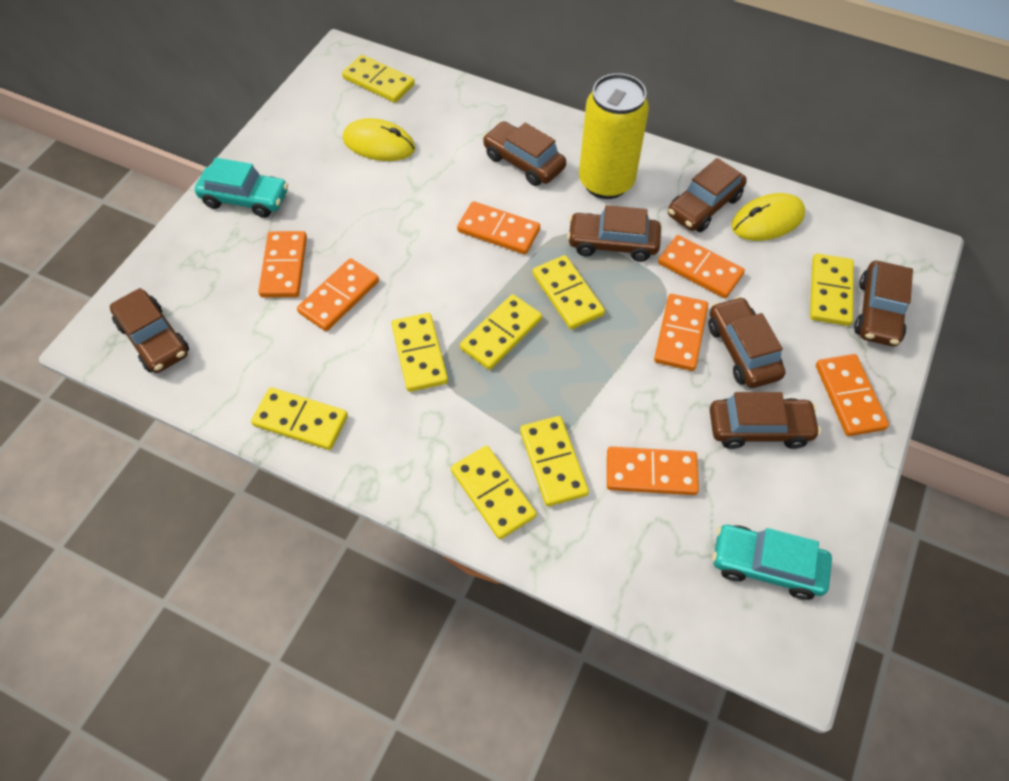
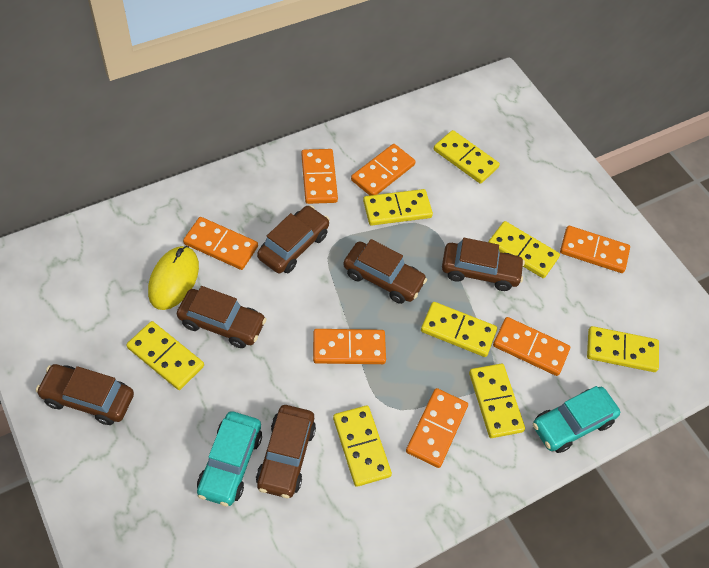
brown car: 7 -> 6
yellow can: 1 -> 0
yellow mouse: 2 -> 1

